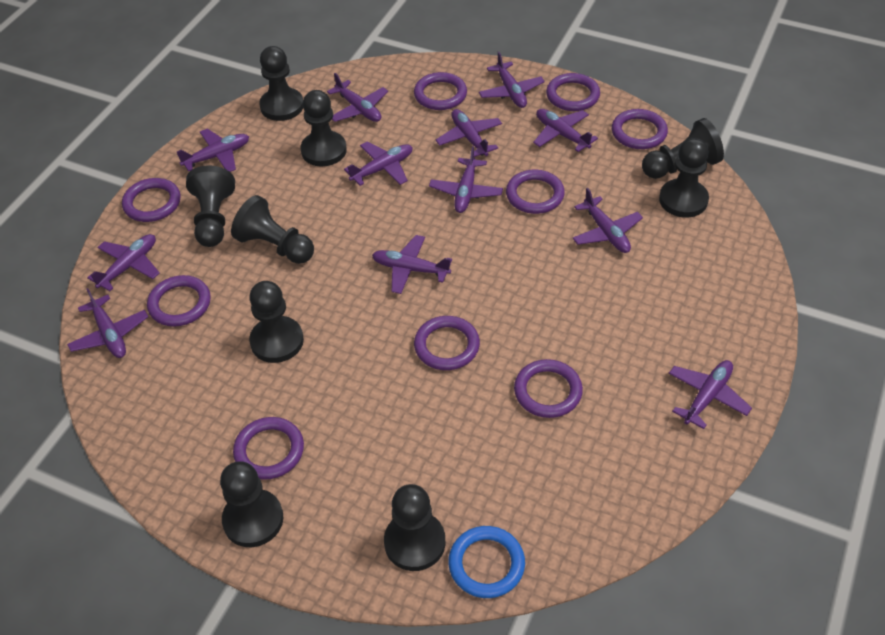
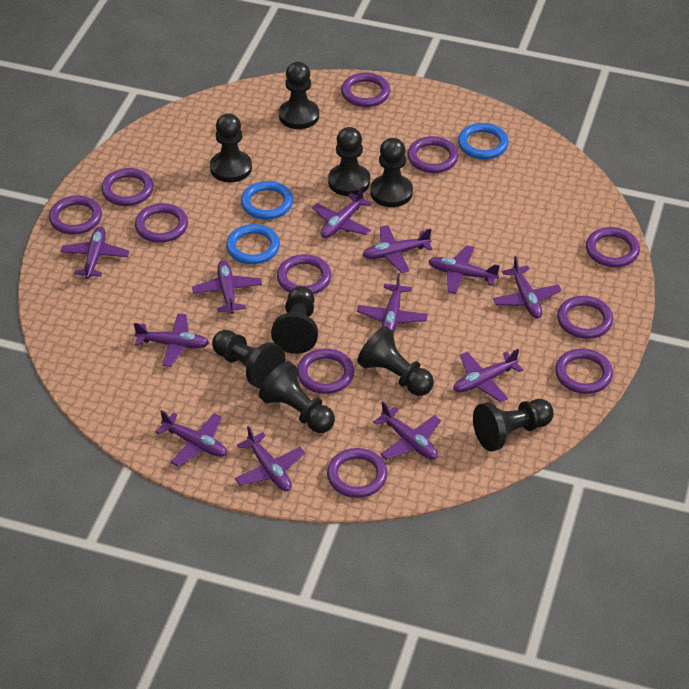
blue ring: 1 -> 3
purple ring: 9 -> 11

